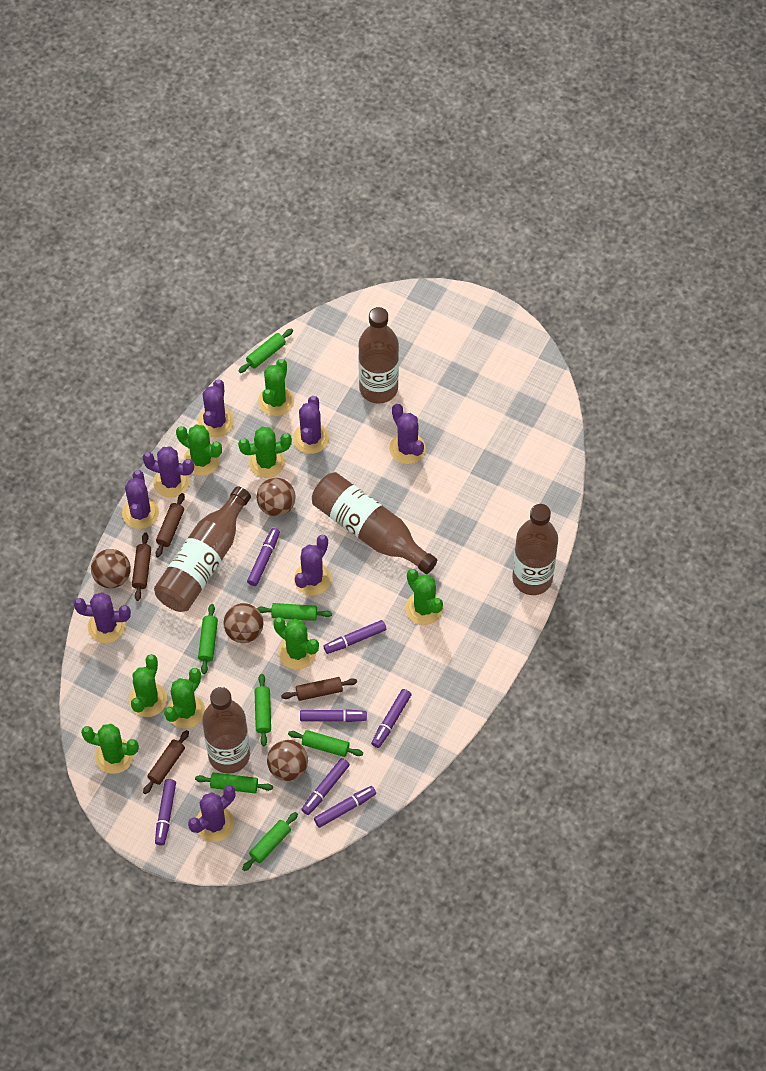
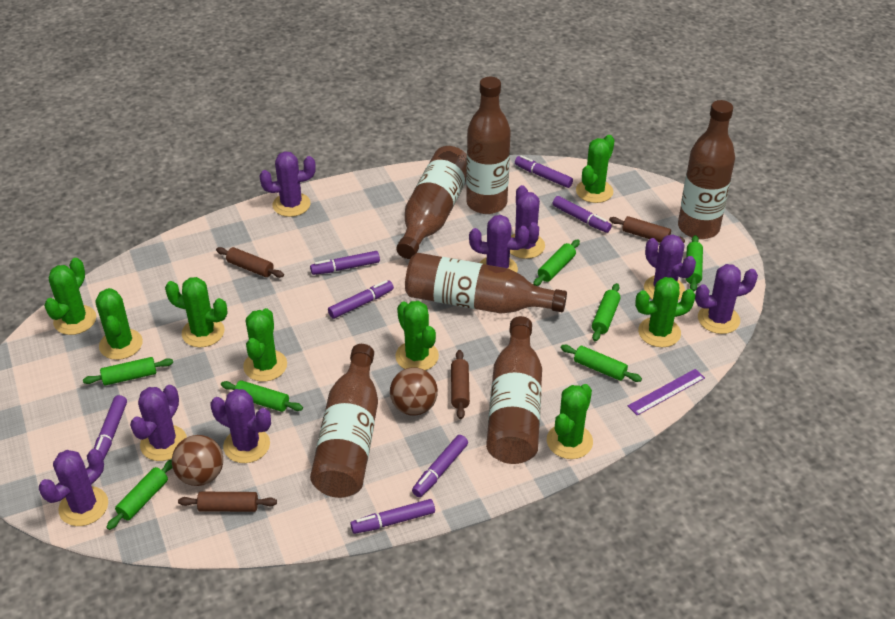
brown ball: 4 -> 2
brown bottle: 5 -> 6
purple ruler: 0 -> 1

